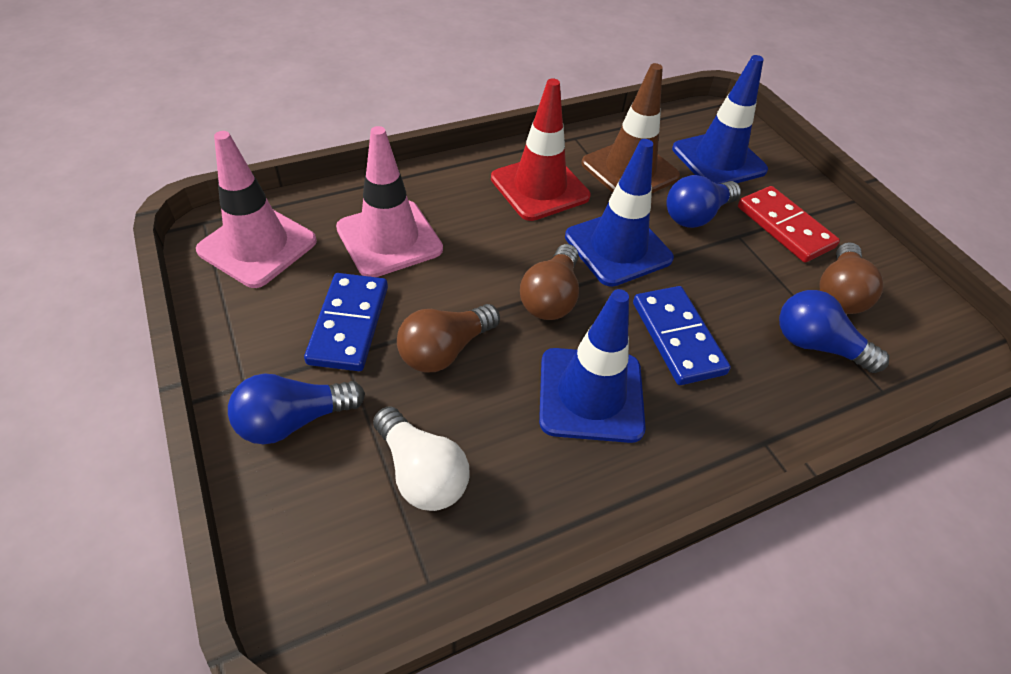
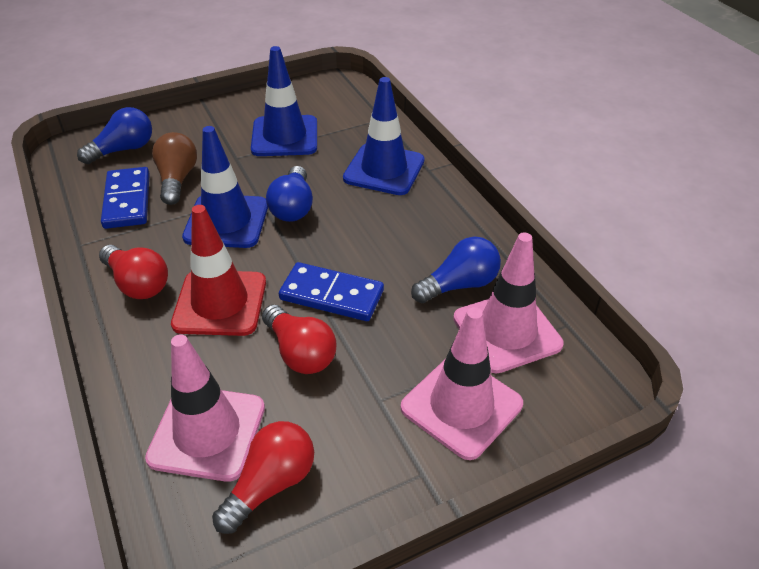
brown light bulb: 3 -> 1
brown traffic cone: 1 -> 0
pink traffic cone: 2 -> 3
red domino: 1 -> 0
red light bulb: 0 -> 3
white light bulb: 1 -> 0

